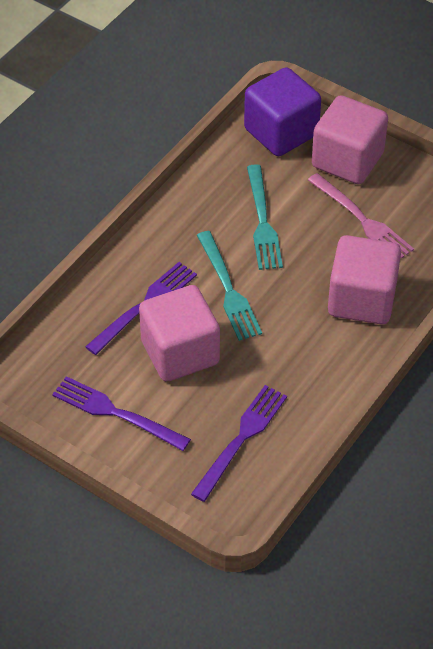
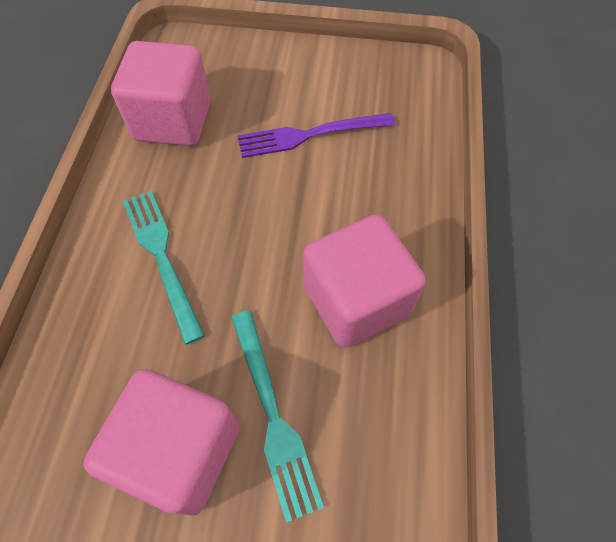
pink fork: 1 -> 0
purple cube: 1 -> 0
purple fork: 3 -> 1

